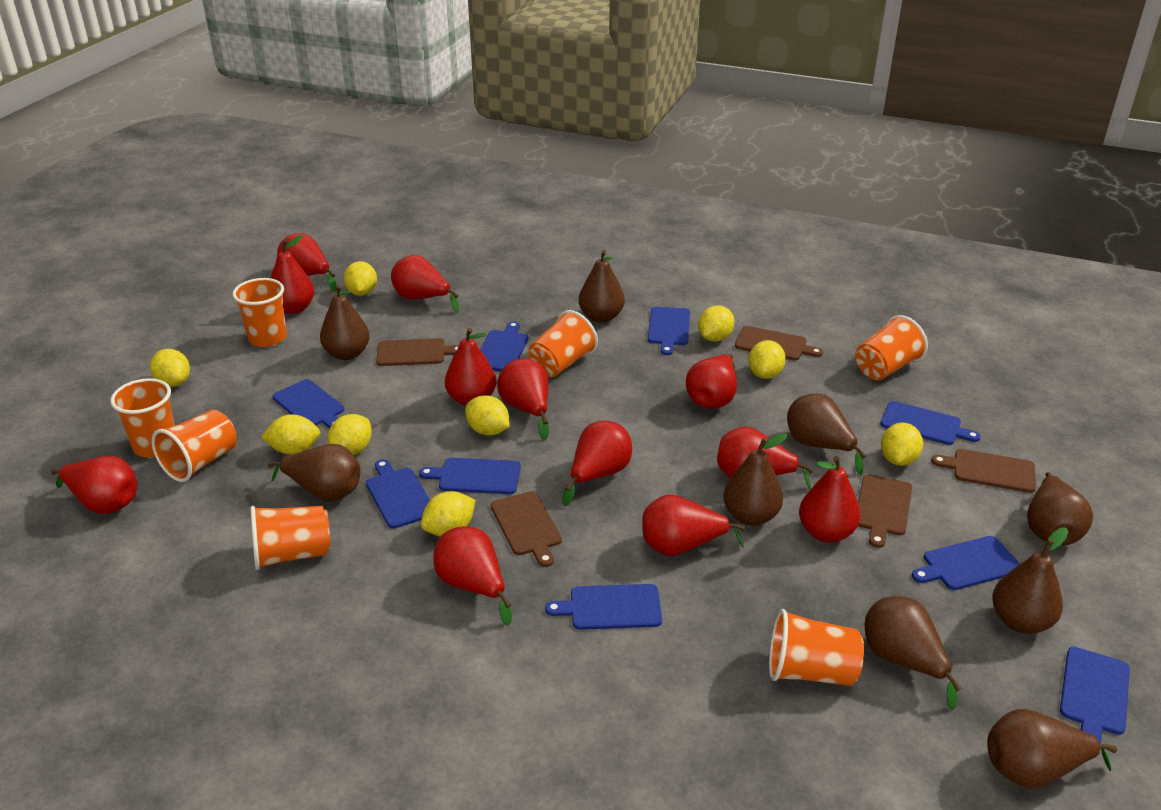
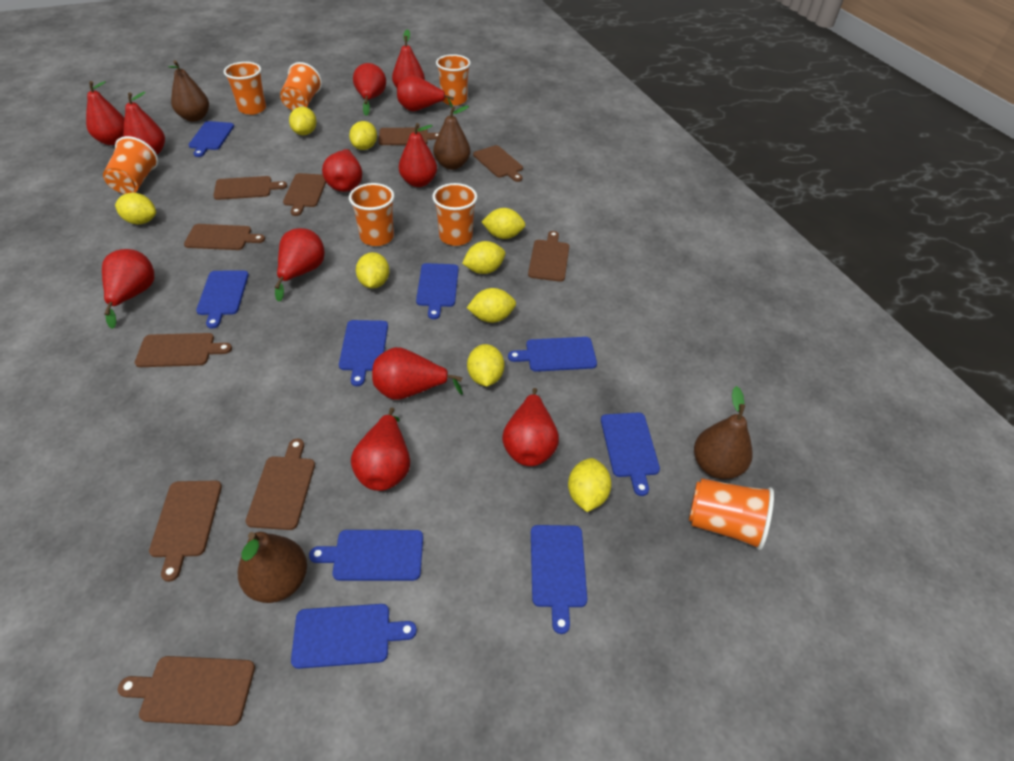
brown cutting board: 5 -> 10
brown pear: 9 -> 4

